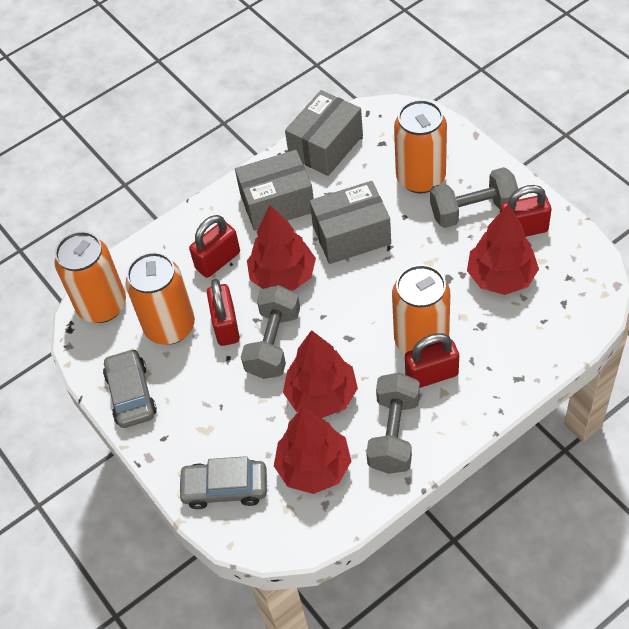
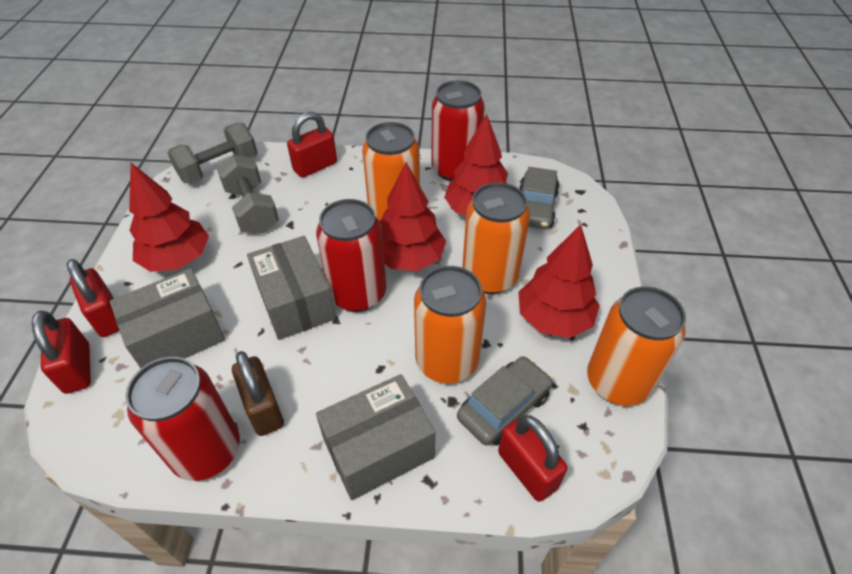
brown padlock: 0 -> 1
grey dumbbell: 3 -> 2
red can: 0 -> 3

